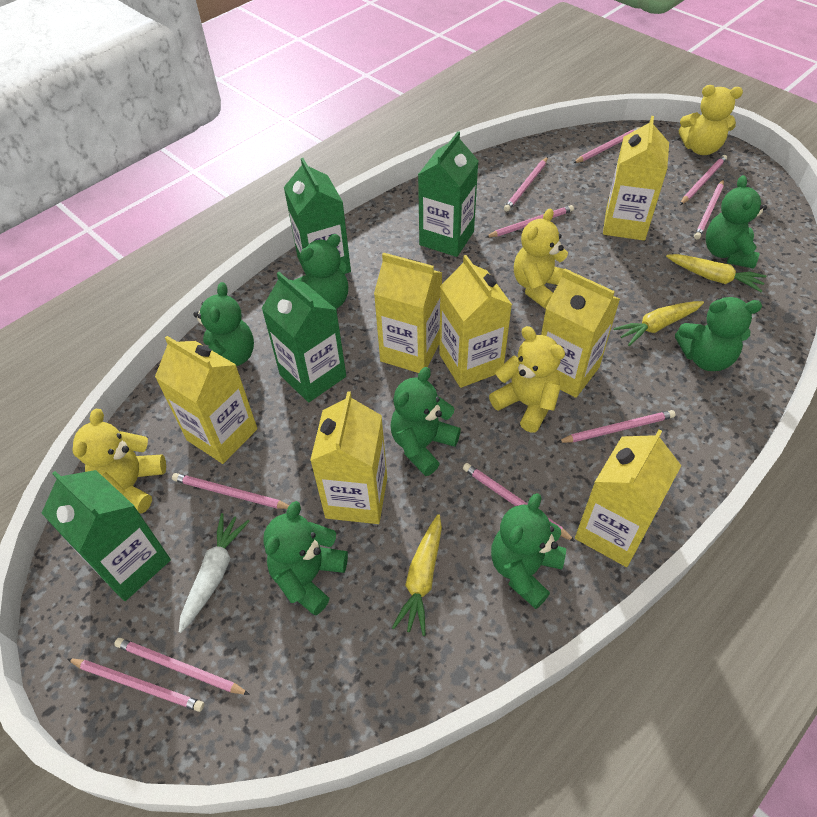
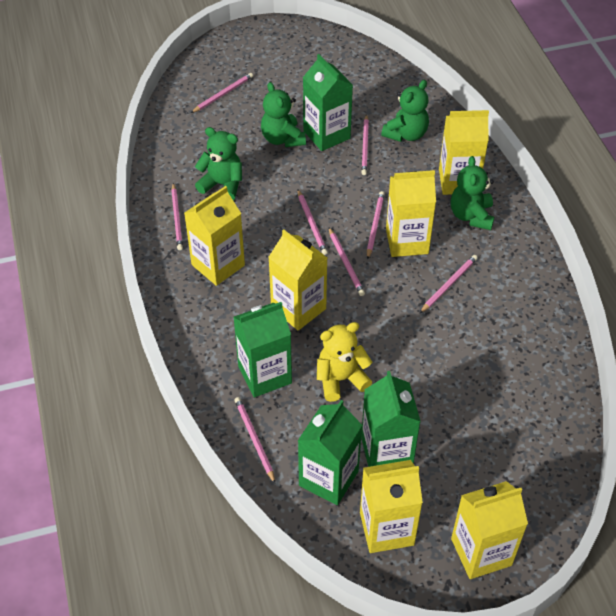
green teddy bear: 7 -> 4
pink pencil: 10 -> 8
white carrot: 1 -> 0
yellow carrot: 3 -> 0
yellow carton: 7 -> 6
yellow teddy bear: 4 -> 1

